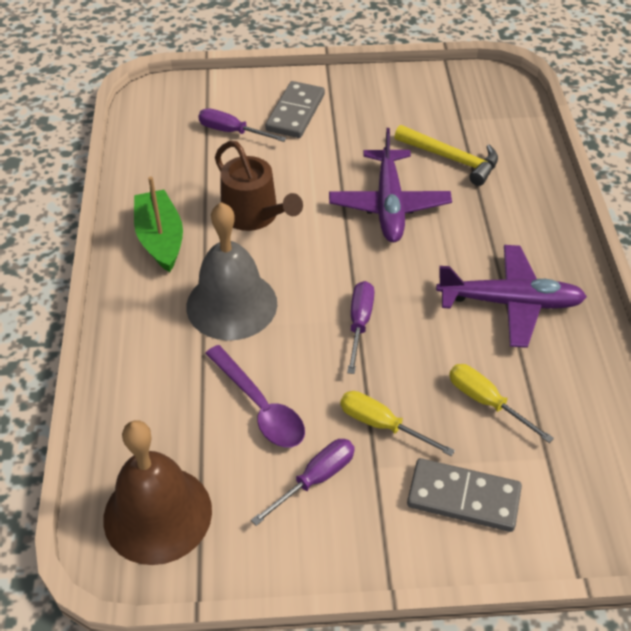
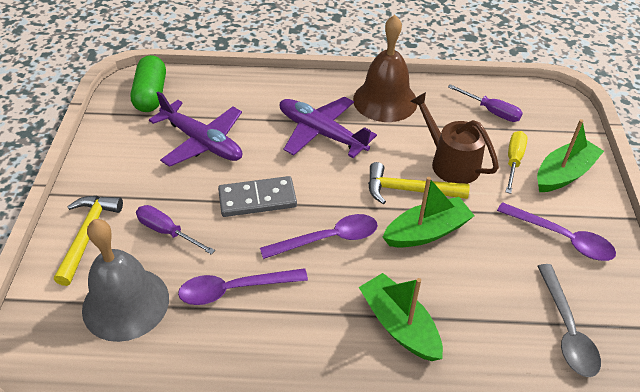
green boat: 1 -> 3
green capsule: 0 -> 1
grey domino: 2 -> 1
grey spoon: 0 -> 1
purple screwdriver: 3 -> 2
purple spoon: 1 -> 3
yellow hammer: 1 -> 2
yellow screwdriver: 2 -> 1

